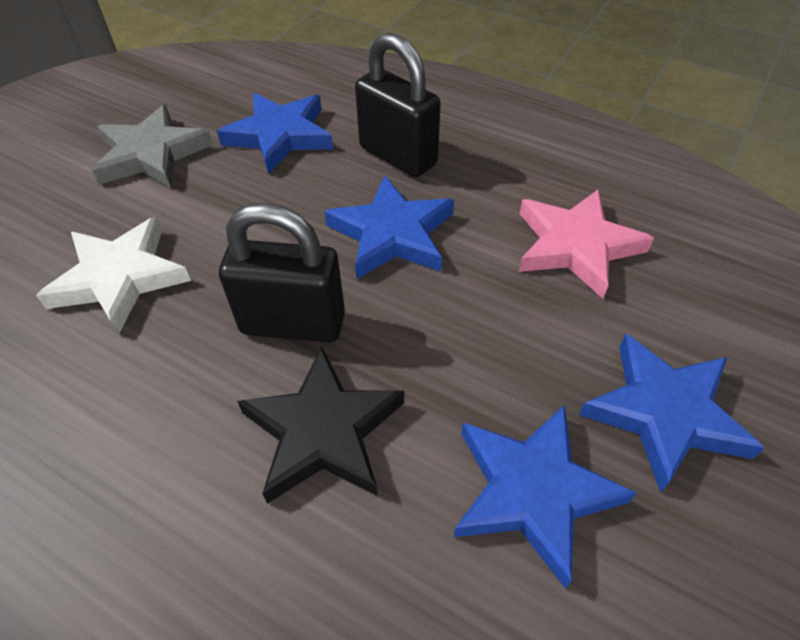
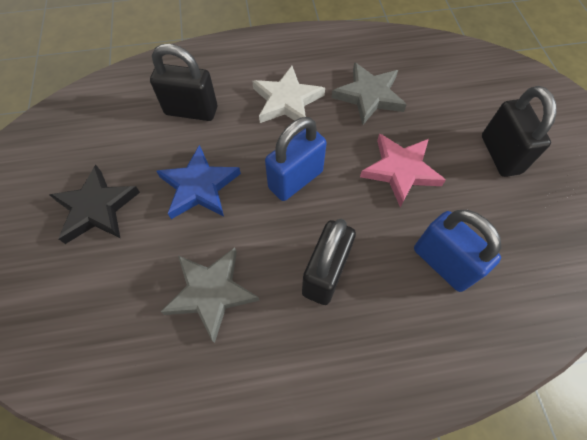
black padlock: 2 -> 3
blue padlock: 0 -> 2
blue star: 4 -> 1
grey star: 1 -> 2

